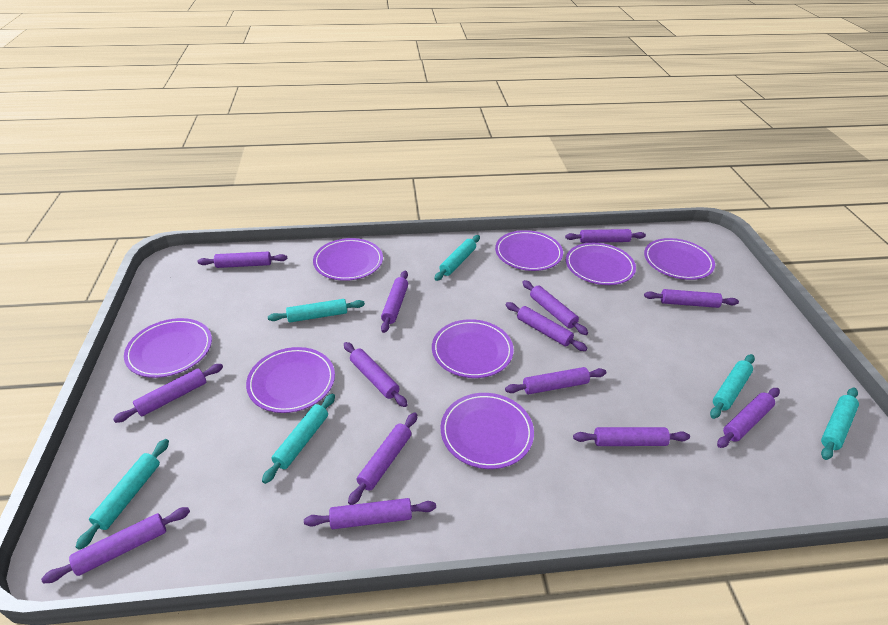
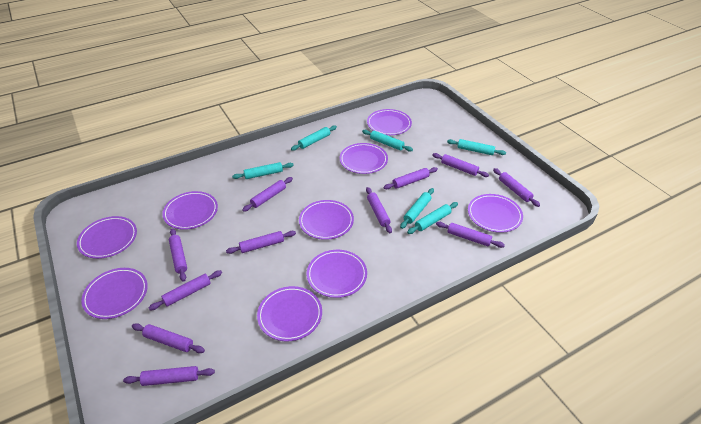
purple plate: 8 -> 9
purple rolling pin: 14 -> 11

